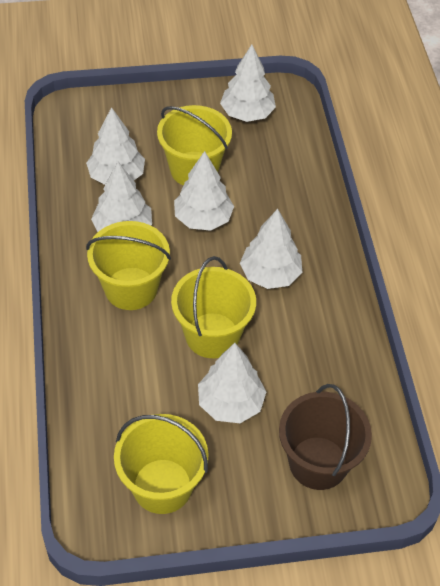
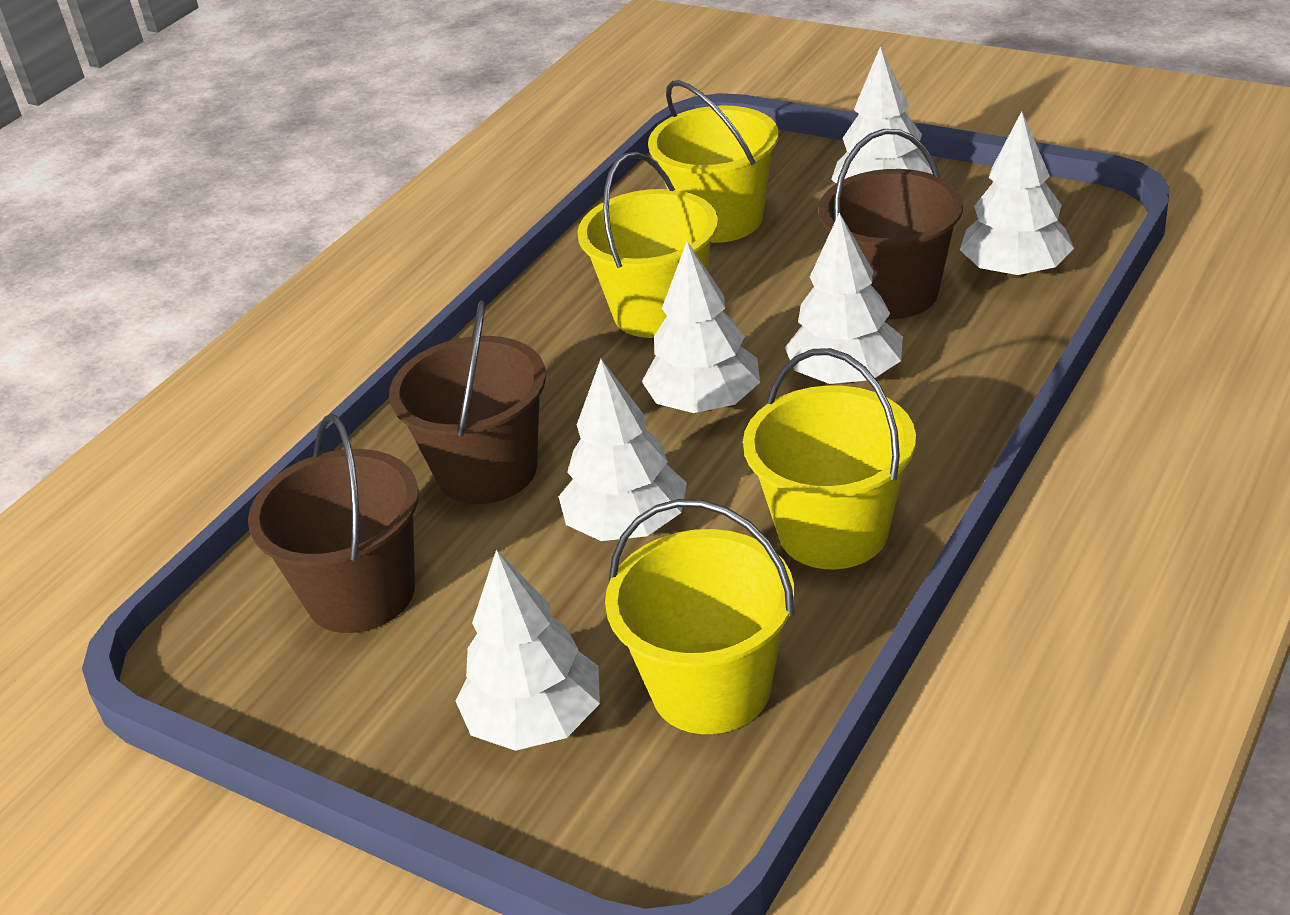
brown bucket: 1 -> 3

